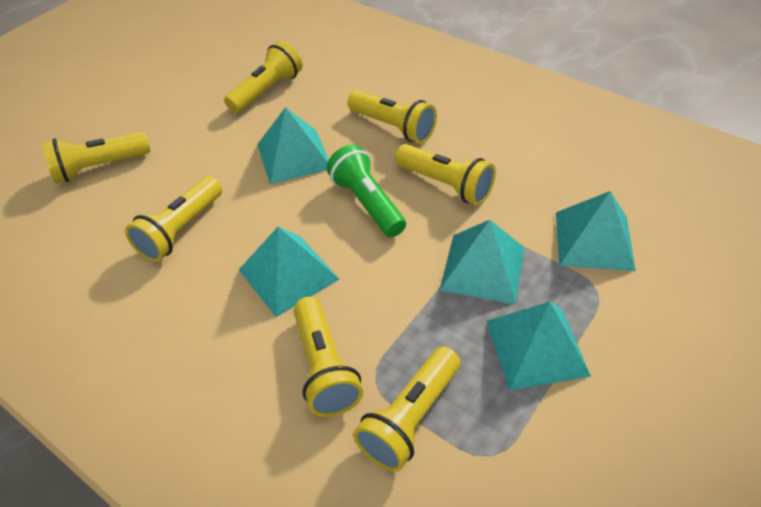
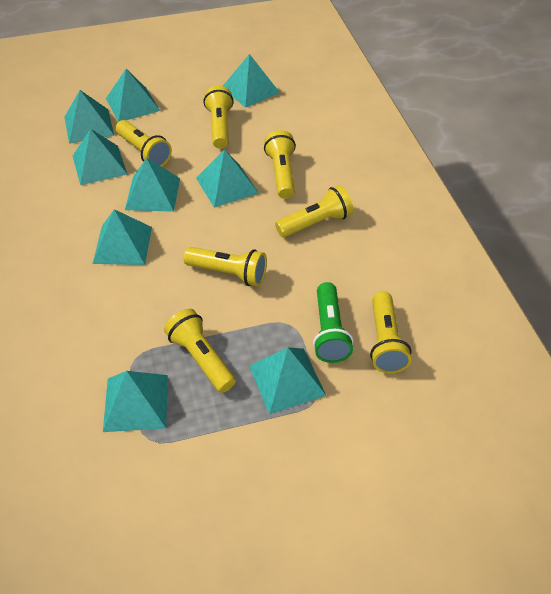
turquoise pyramid: 5 -> 9

